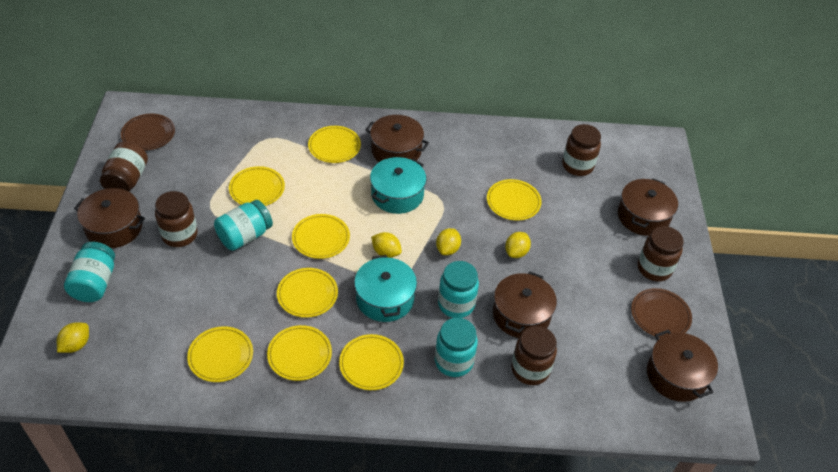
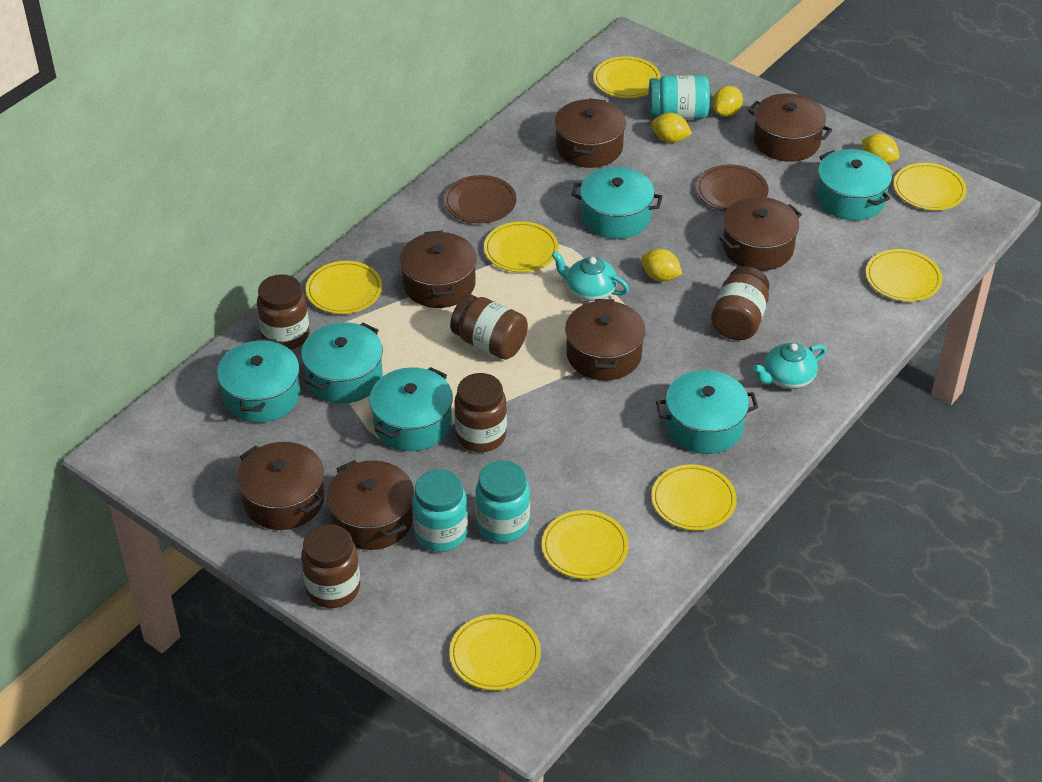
brown pot: 5 -> 7
turquoise jar: 4 -> 3
turquoise pot: 2 -> 6
turquoise teapot: 0 -> 2

